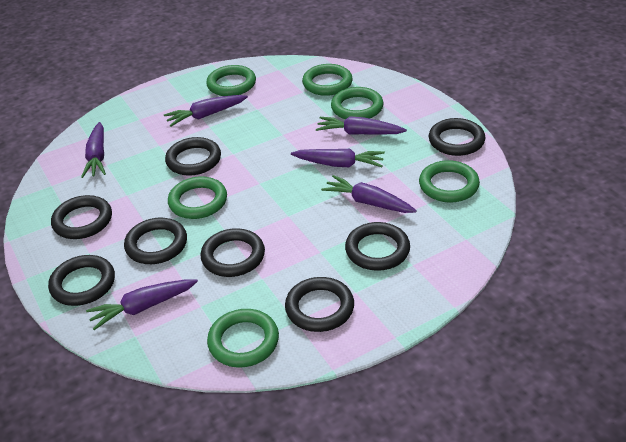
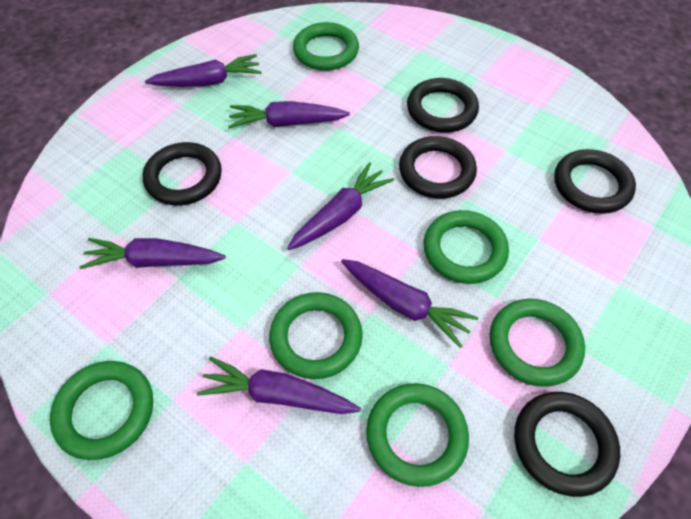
black ring: 8 -> 5

